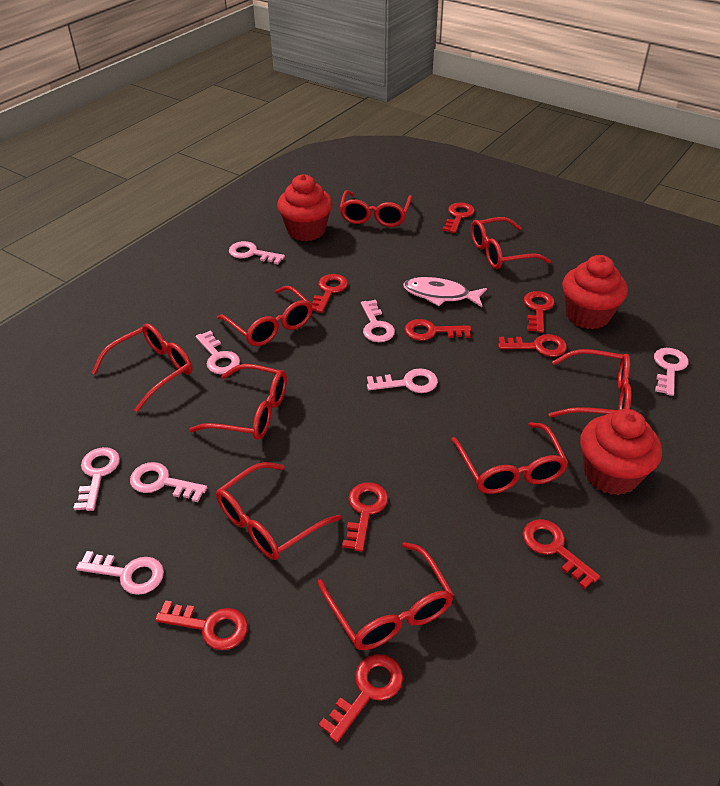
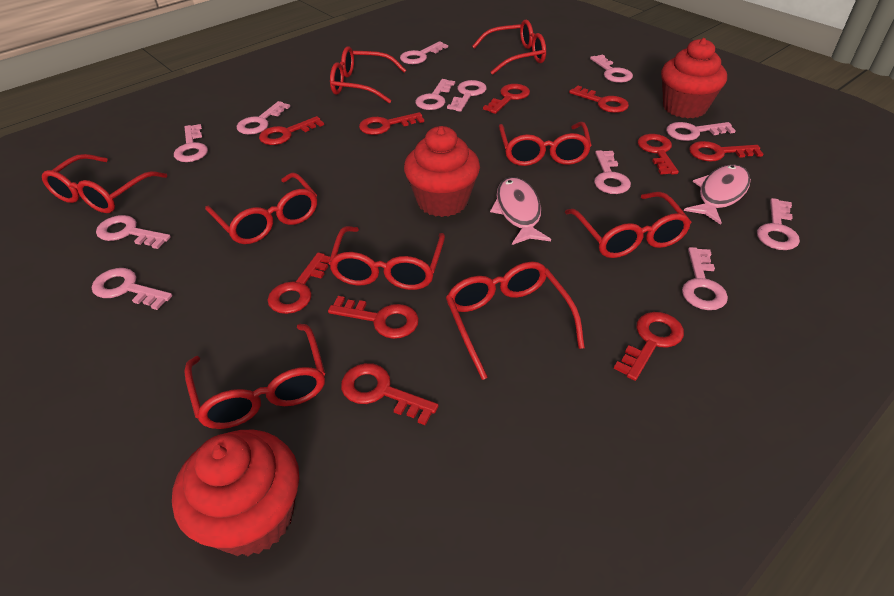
pink fish: 1 -> 2
pink key: 8 -> 12
red key: 9 -> 10

